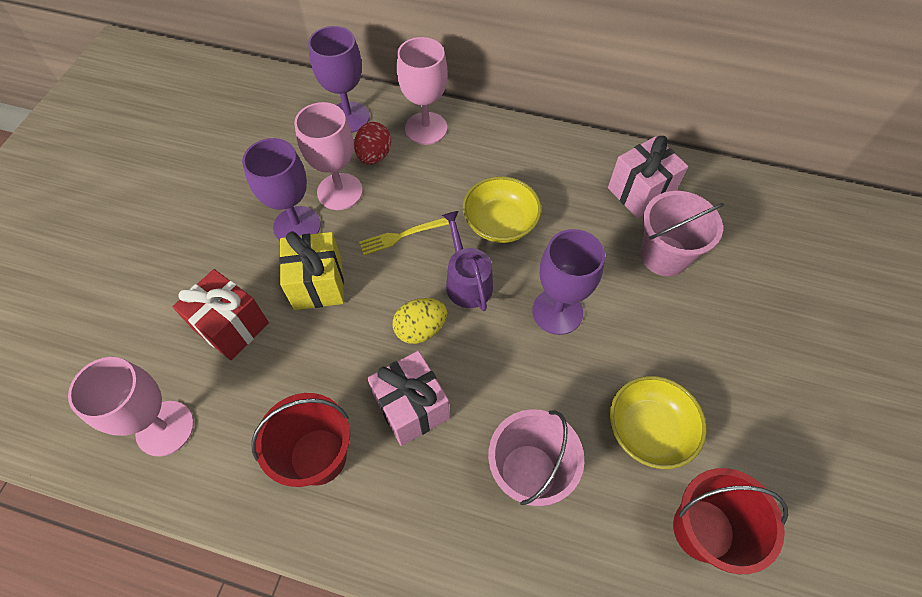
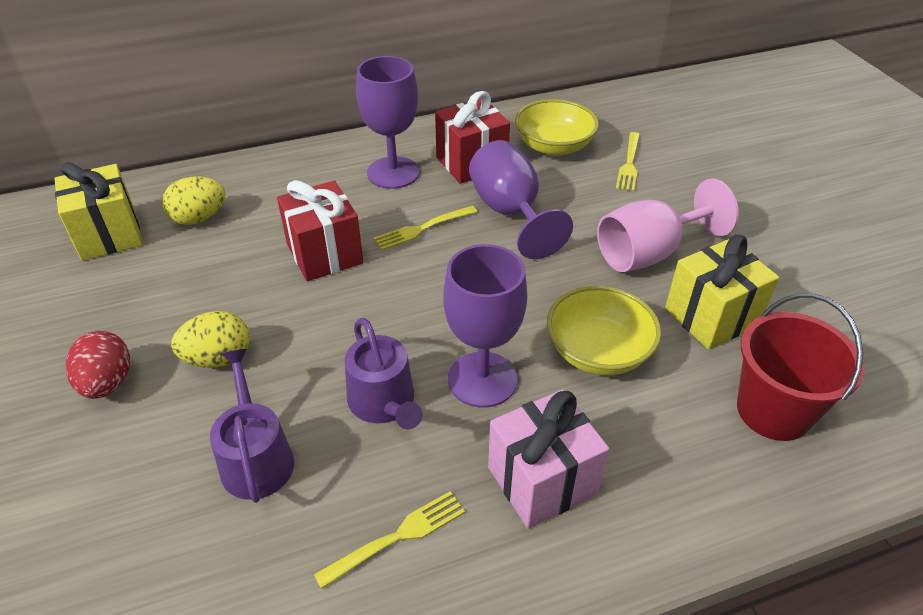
pink bucket: 2 -> 0
pink gift: 2 -> 1
pink goblet: 3 -> 1
purple watering can: 1 -> 2
red bucket: 2 -> 1
red gift: 1 -> 2
yellow egg: 1 -> 2
yellow fork: 1 -> 3
yellow gift: 1 -> 2

